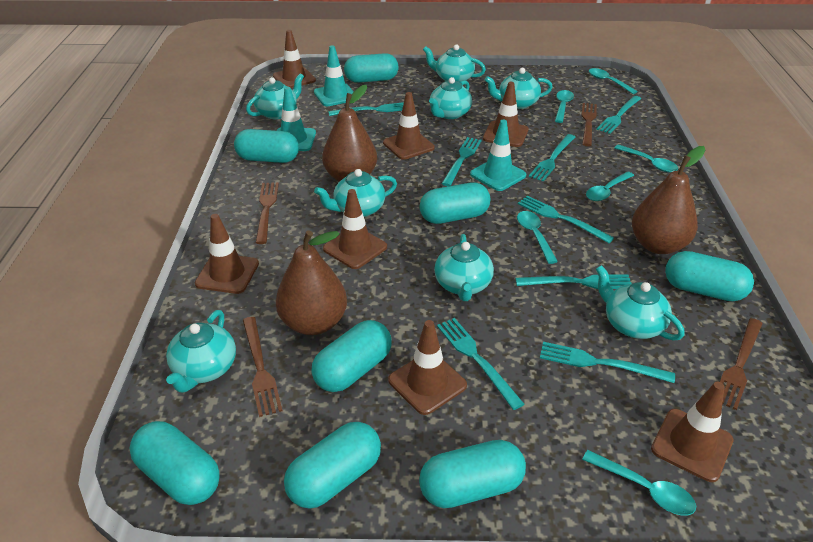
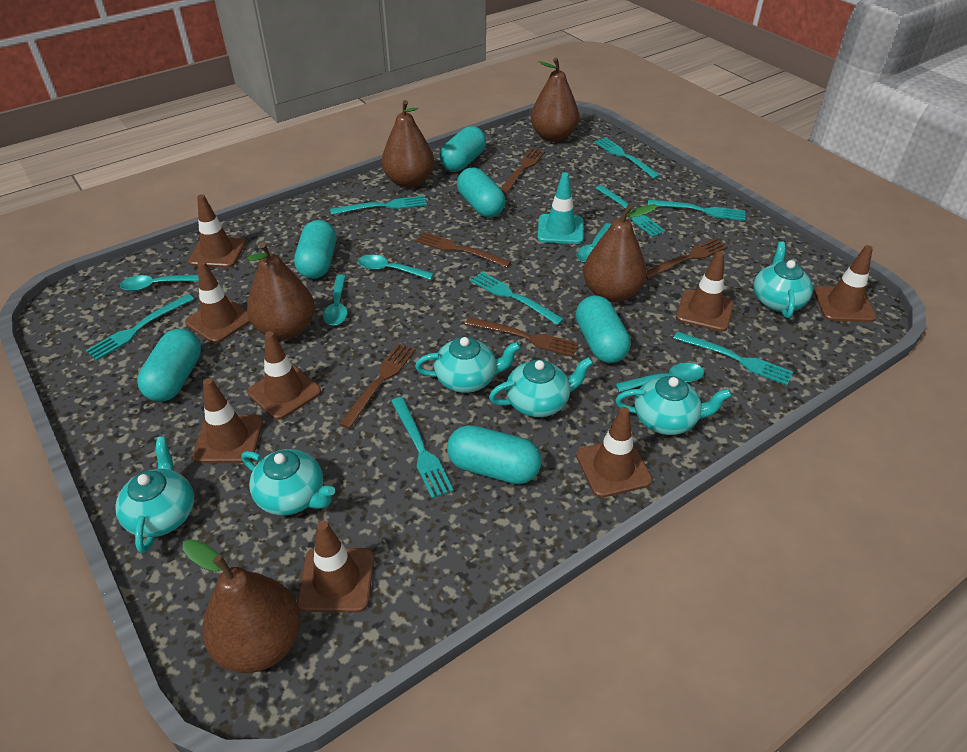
brown fork: 4 -> 5
brown pear: 3 -> 5
brown traffic cone: 7 -> 8
turquoise capsule: 8 -> 6
turquoise spoon: 6 -> 5
turquoise teapot: 8 -> 6
turquoise traffic cone: 3 -> 1

